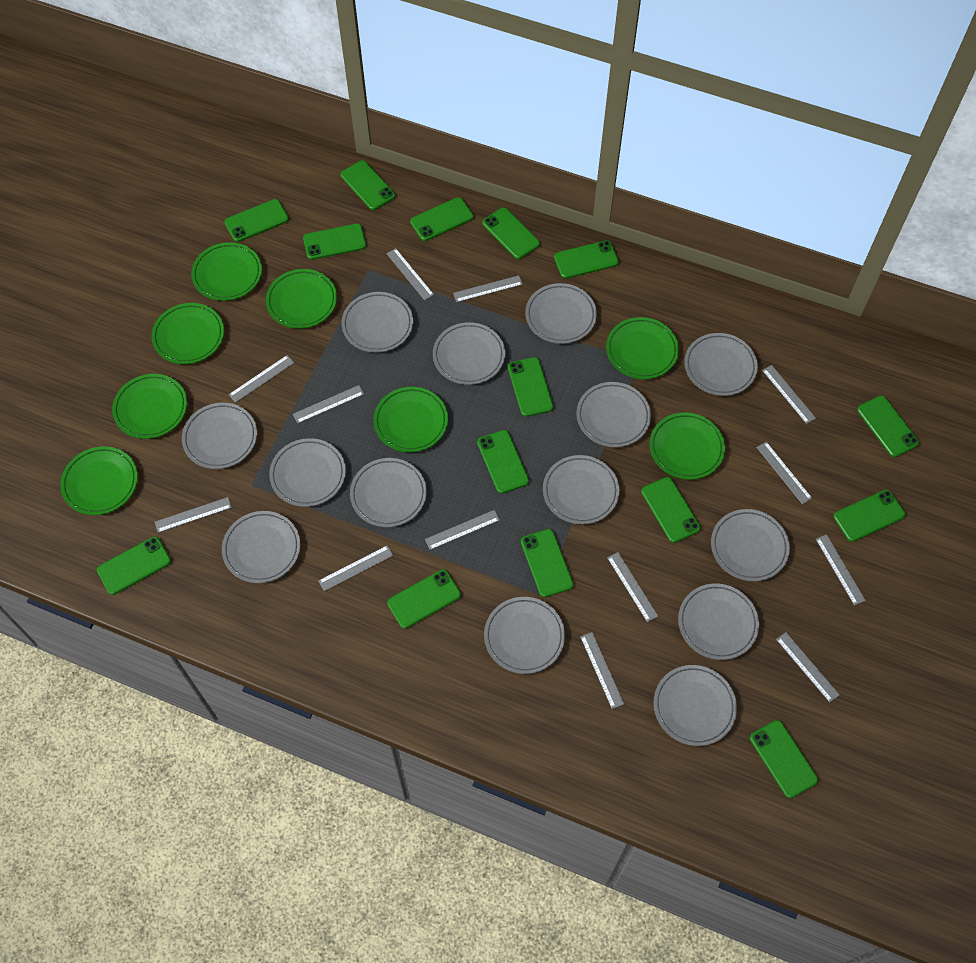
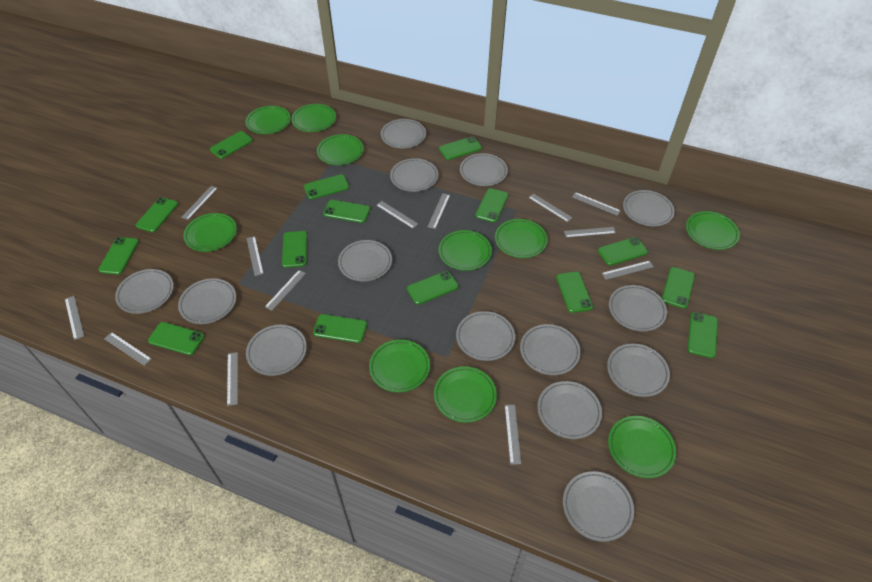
green plate: 8 -> 10

